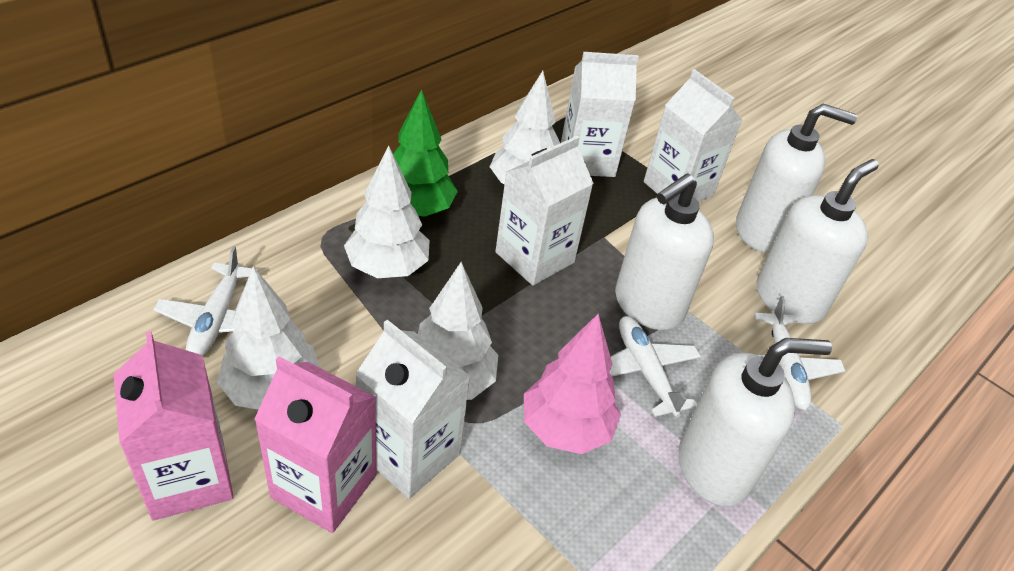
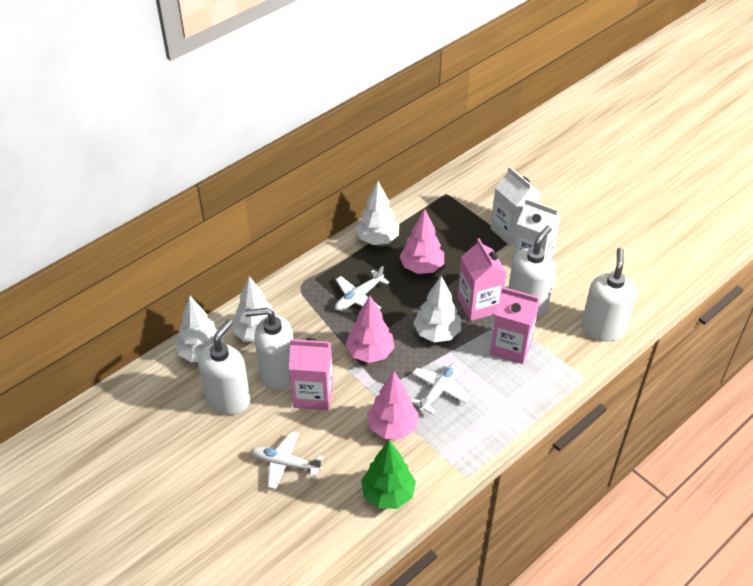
pink carton: 2 -> 3
pink tree: 1 -> 3
white carton: 4 -> 2

